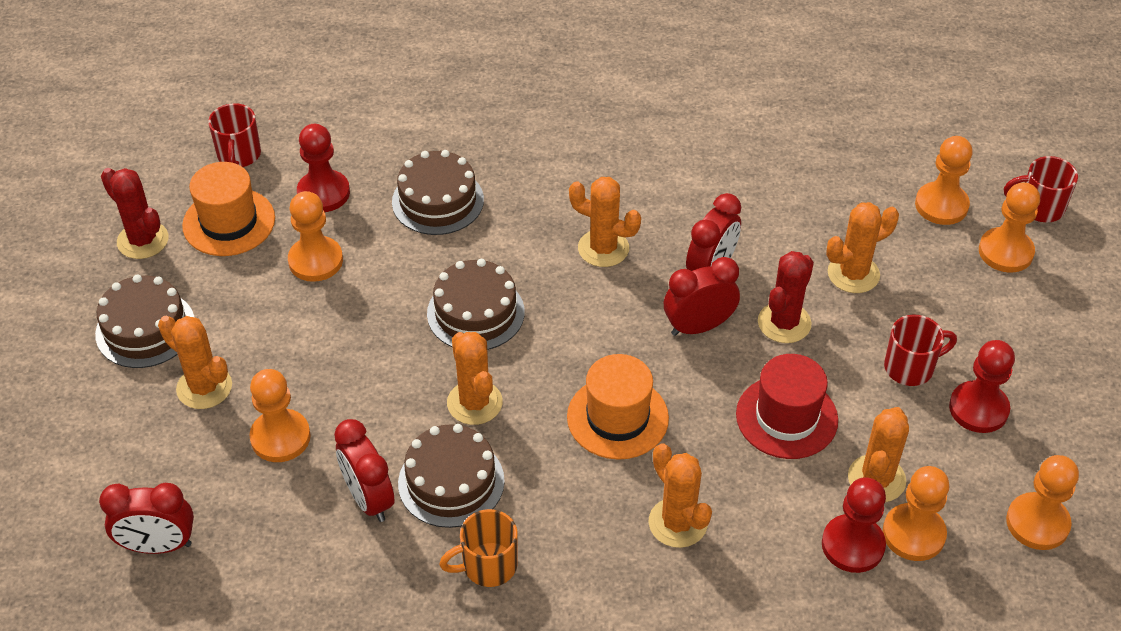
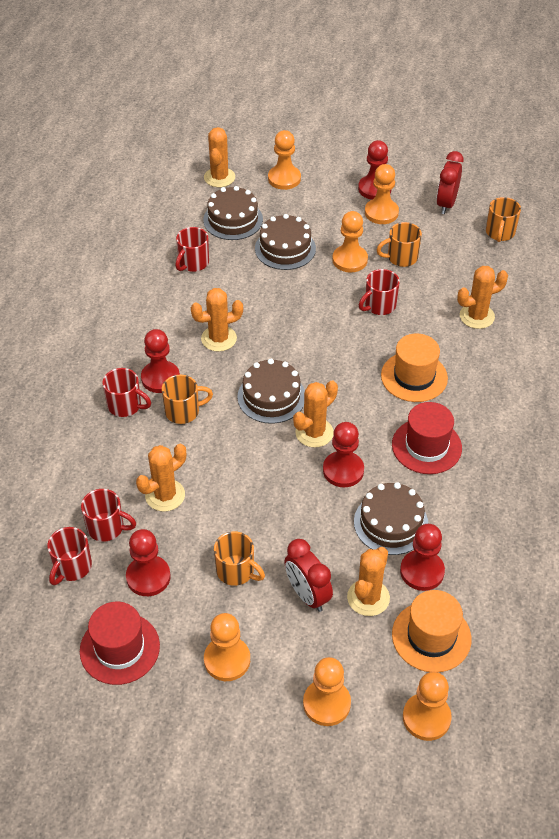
orange mug: 1 -> 4
red cactus: 2 -> 0
red clock: 4 -> 2
red hat: 1 -> 2
red mug: 3 -> 5
red pawn: 3 -> 5

